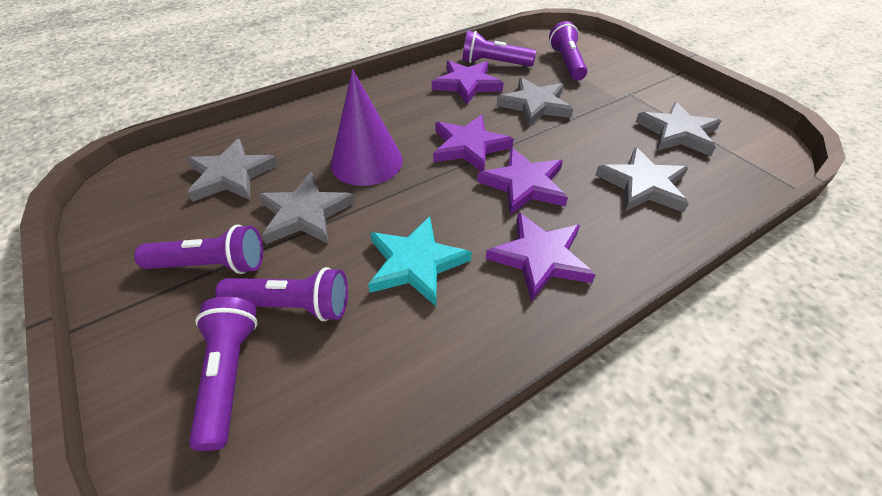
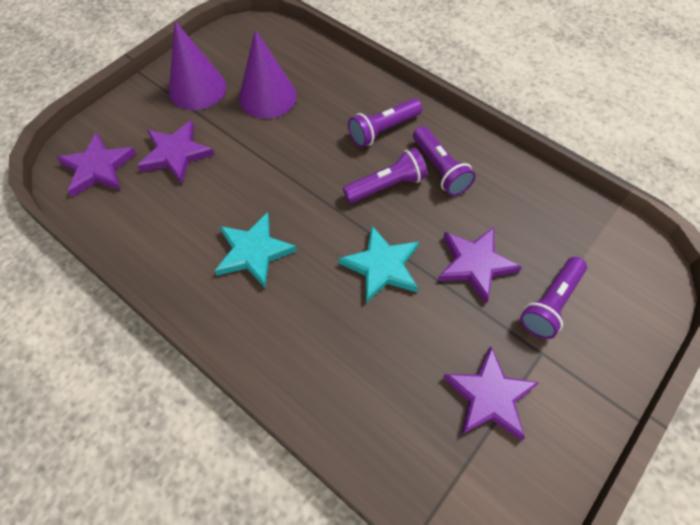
grey star: 5 -> 0
purple cone: 1 -> 2
purple flashlight: 5 -> 4
turquoise star: 1 -> 2

